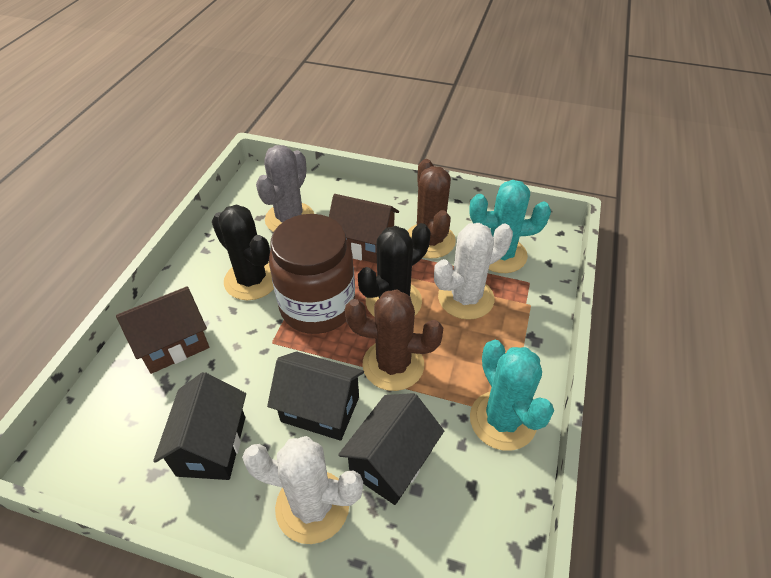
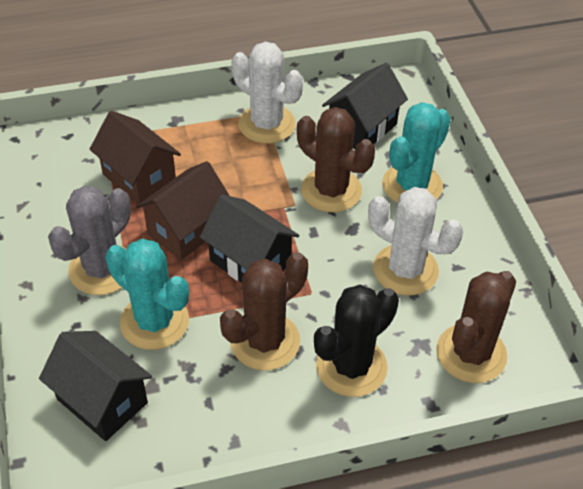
black cactus: 2 -> 1
brown cactus: 2 -> 3
brown jar: 1 -> 0

